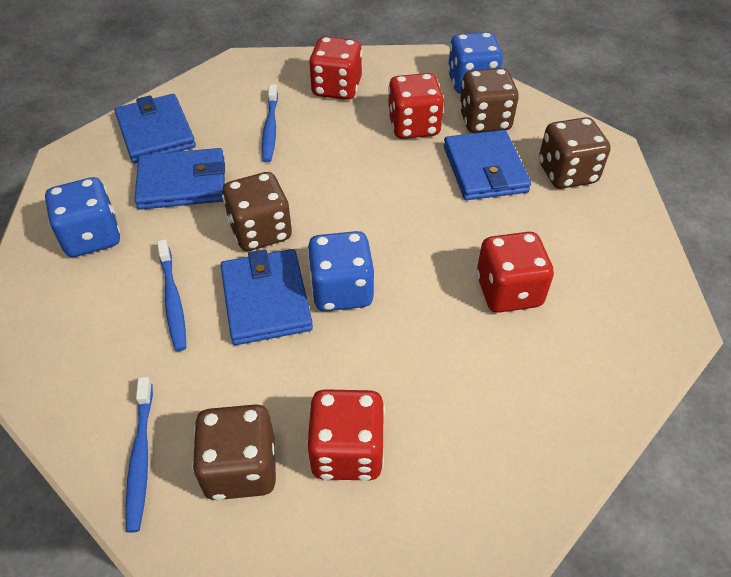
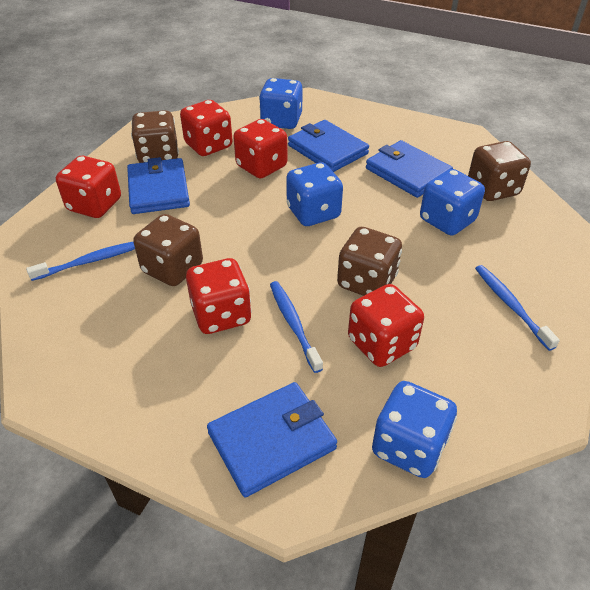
blue dice: 3 -> 4
red dice: 4 -> 5

